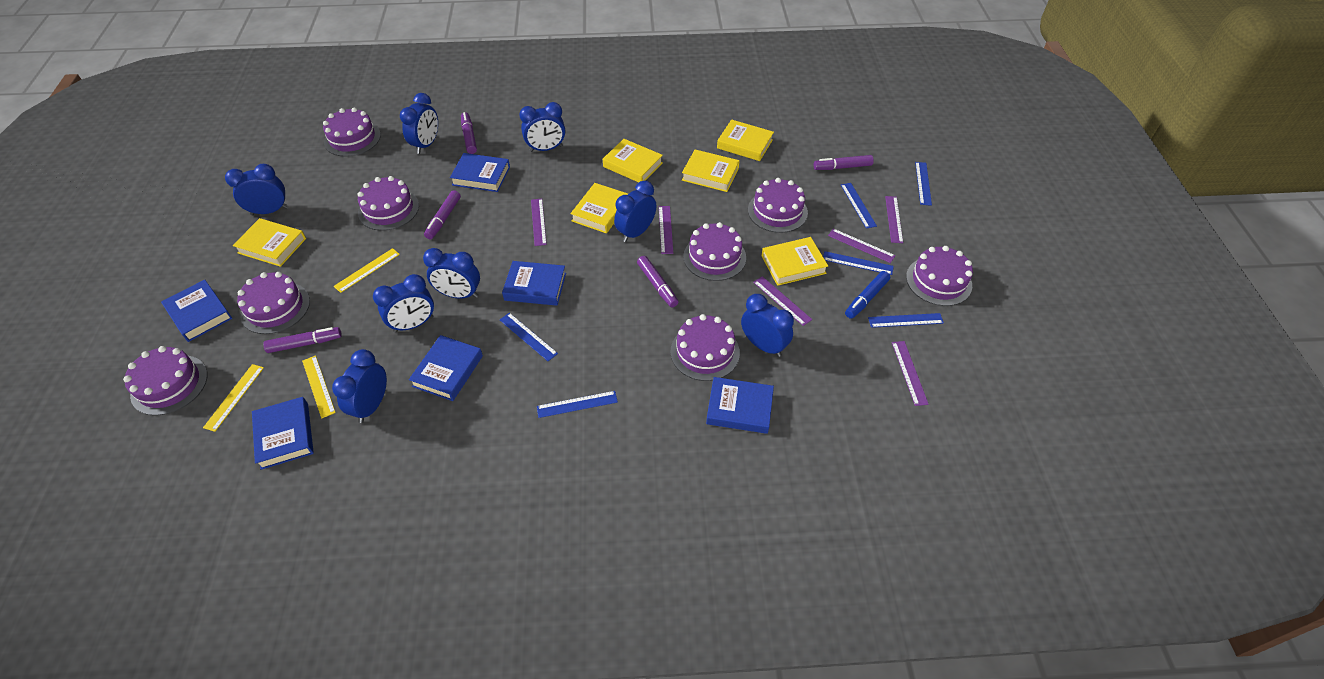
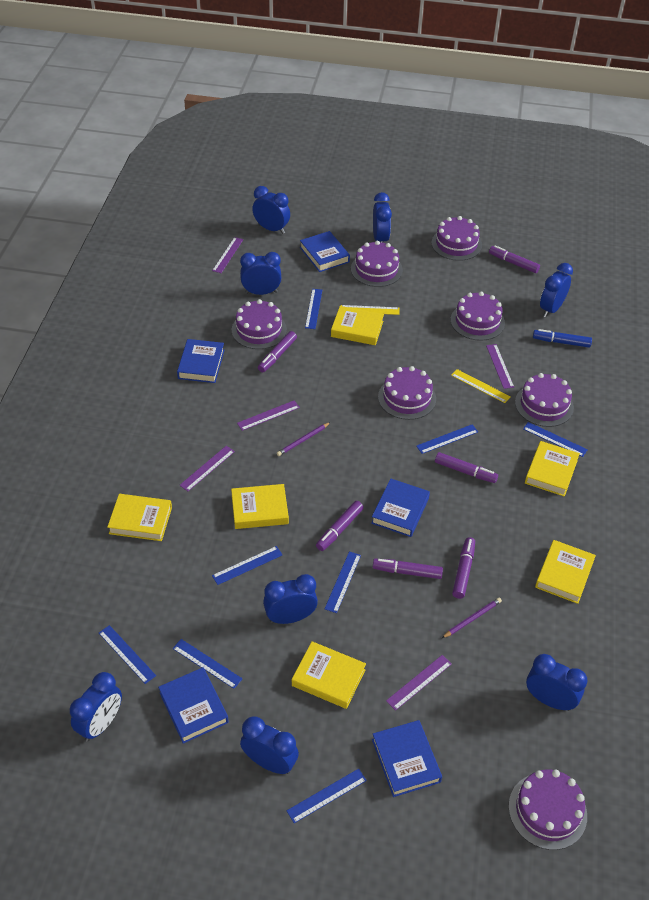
blue book: 6 -> 5
blue ruler: 6 -> 8
purple cake: 8 -> 7
purple marker: 5 -> 6
purple pencil: 0 -> 2
purple ruler: 6 -> 5
yellow ruler: 3 -> 2

